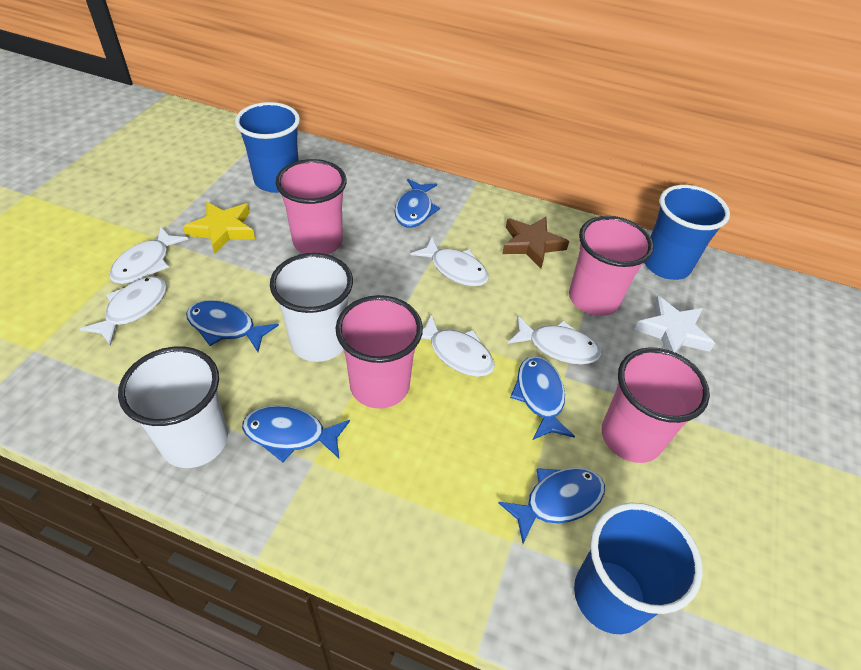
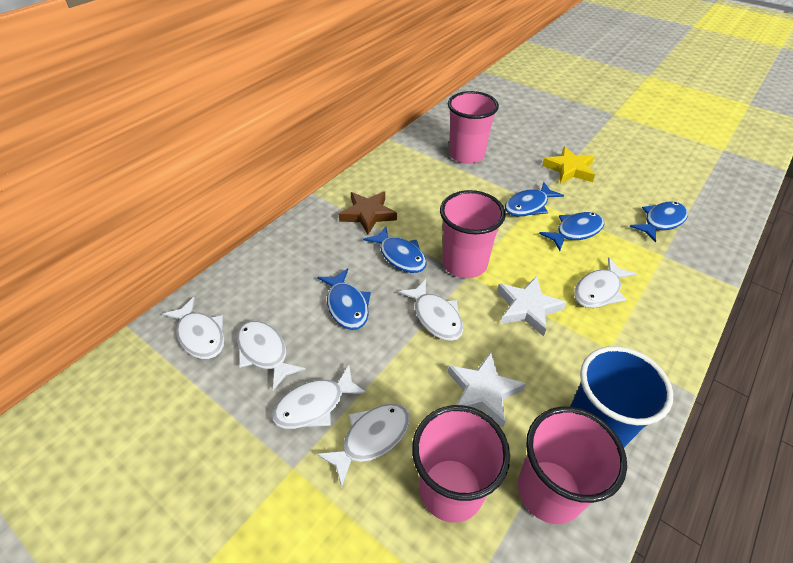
blue cup: 3 -> 1
white cup: 2 -> 0
white fish: 5 -> 6
white star: 1 -> 2

